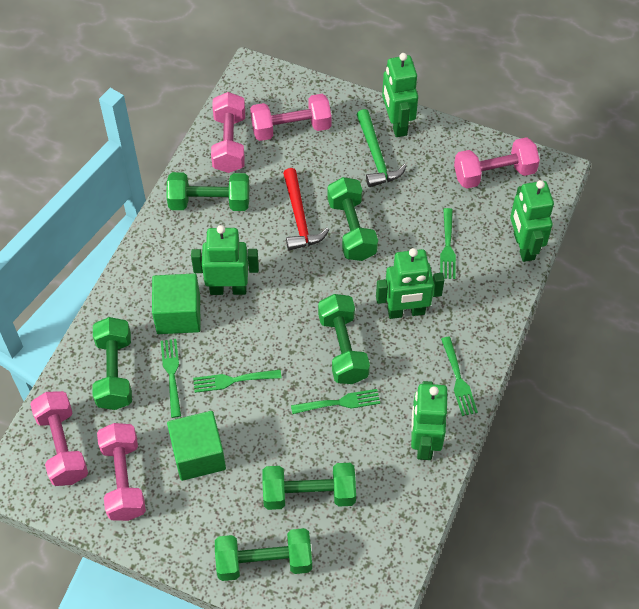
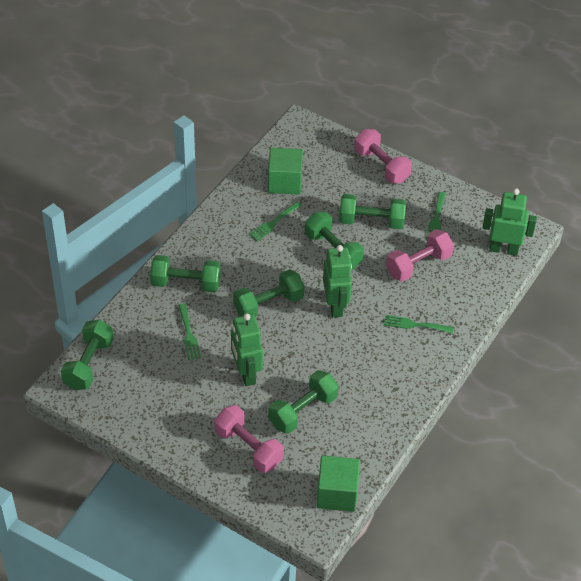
green fork: 5 -> 4
green hammer: 1 -> 0
green robot: 5 -> 3
pink dumbbell: 5 -> 3
red hammer: 1 -> 0

